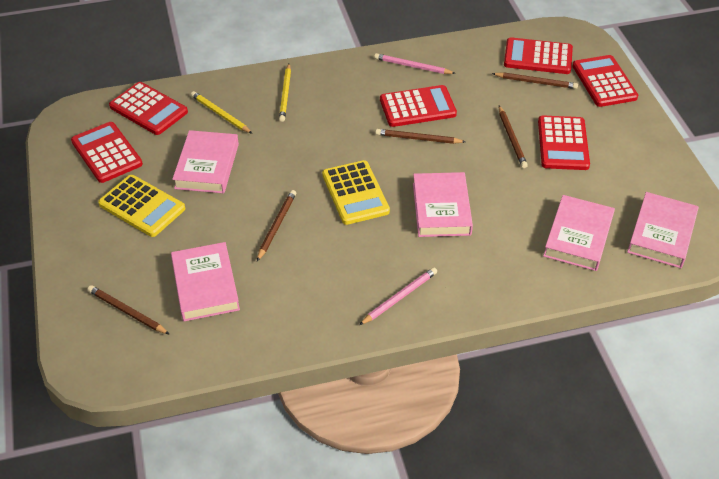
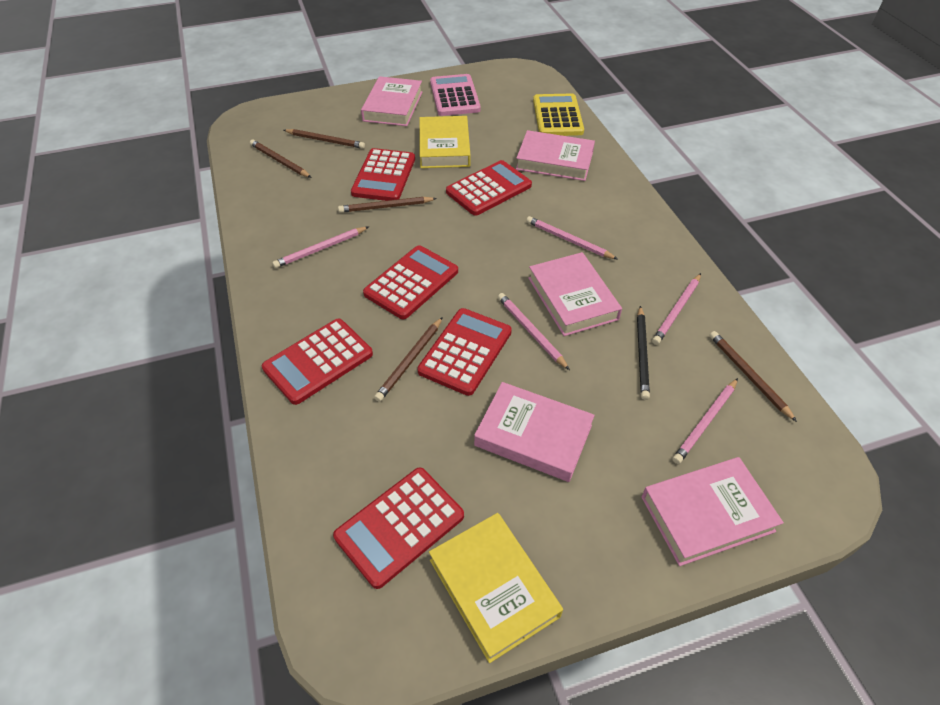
black pencil: 0 -> 1
pink calculator: 0 -> 1
pink pencil: 2 -> 5
yellow book: 0 -> 2
yellow calculator: 2 -> 1
yellow pencil: 2 -> 0

